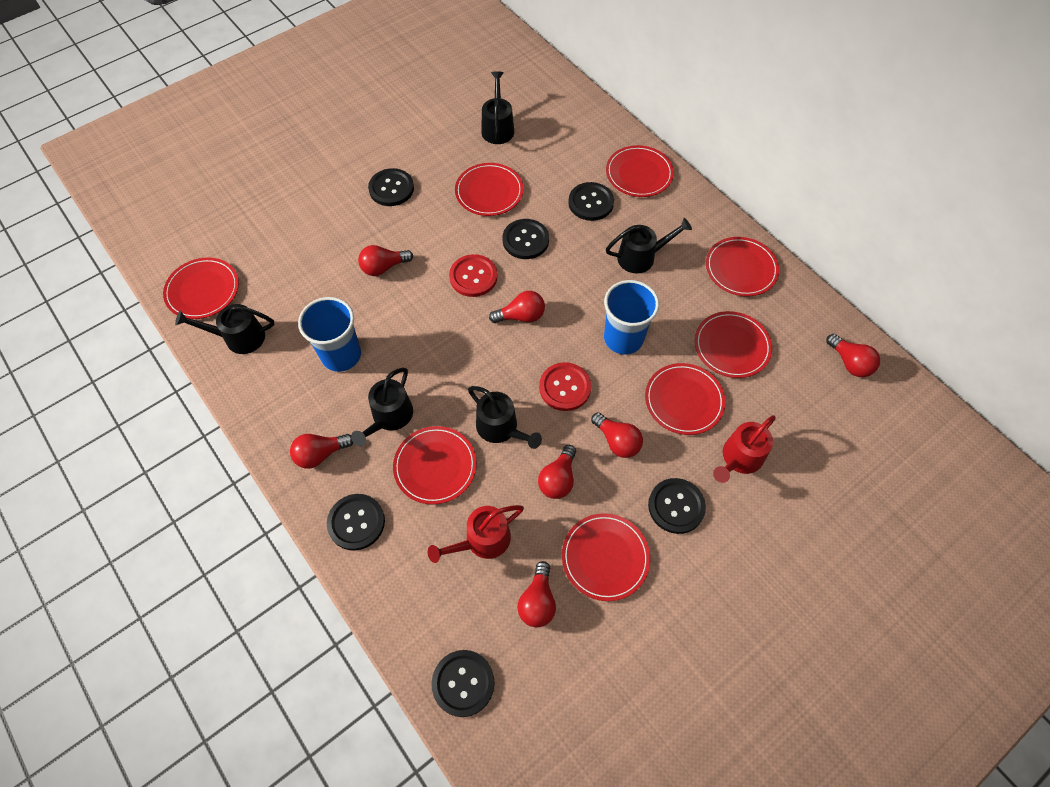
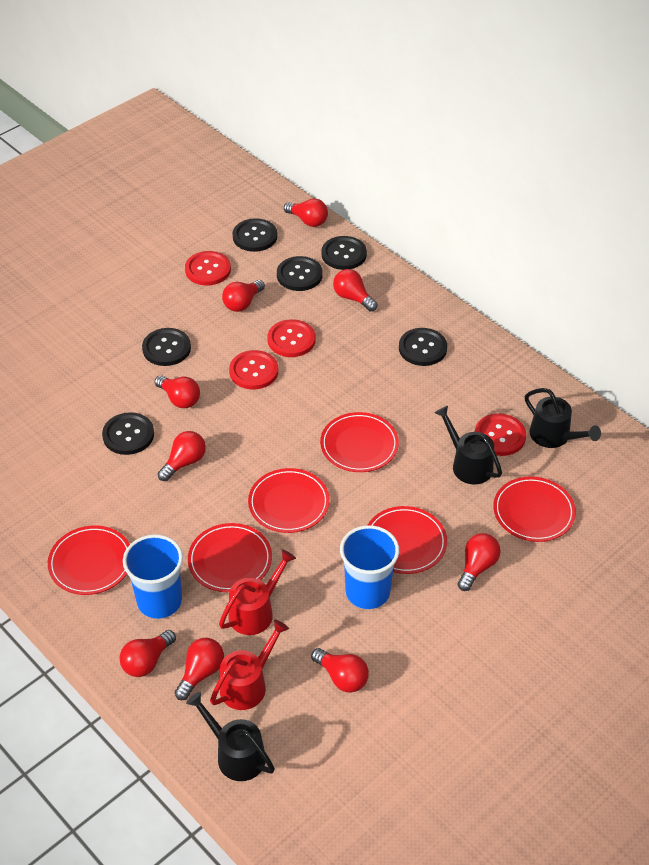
black watering can: 5 -> 3
red button: 2 -> 4
red light bulb: 7 -> 9
red plate: 8 -> 6

